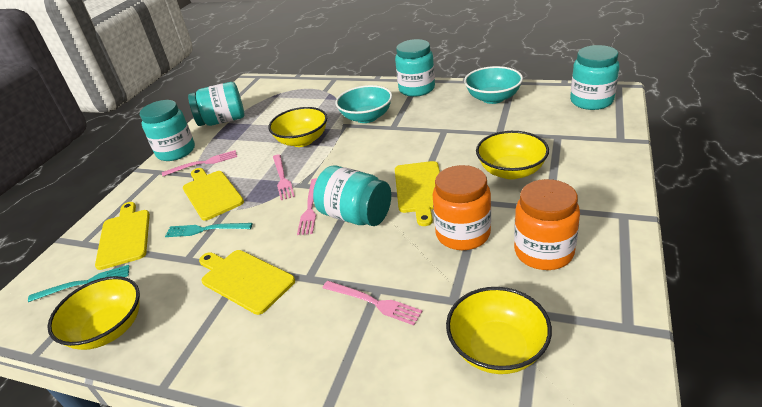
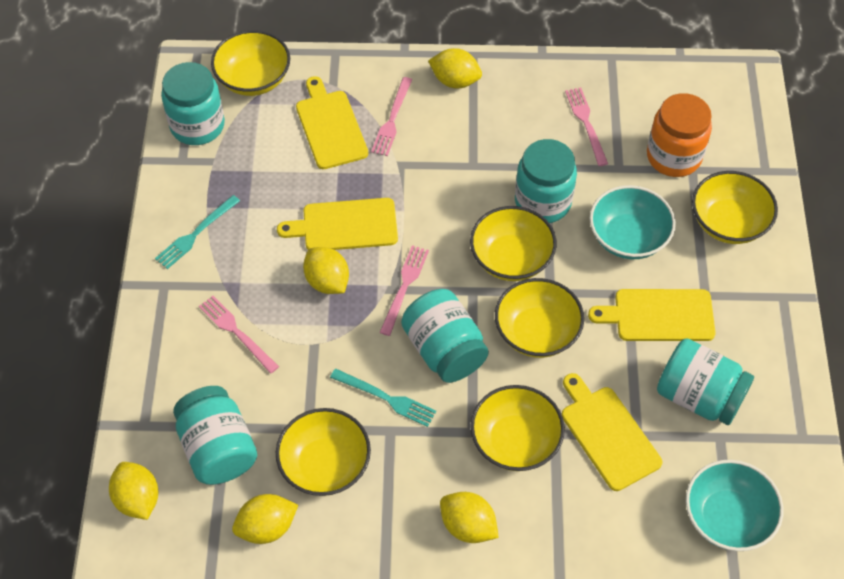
orange jar: 2 -> 1
yellow bowl: 4 -> 6
yellow lemon: 0 -> 5

